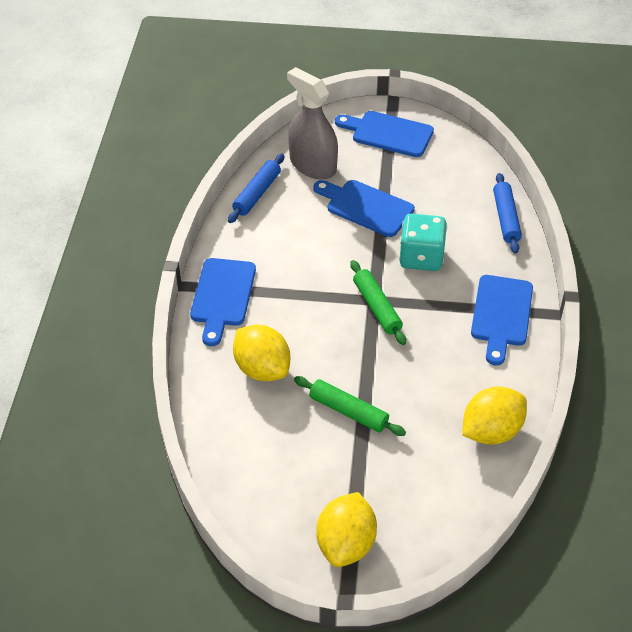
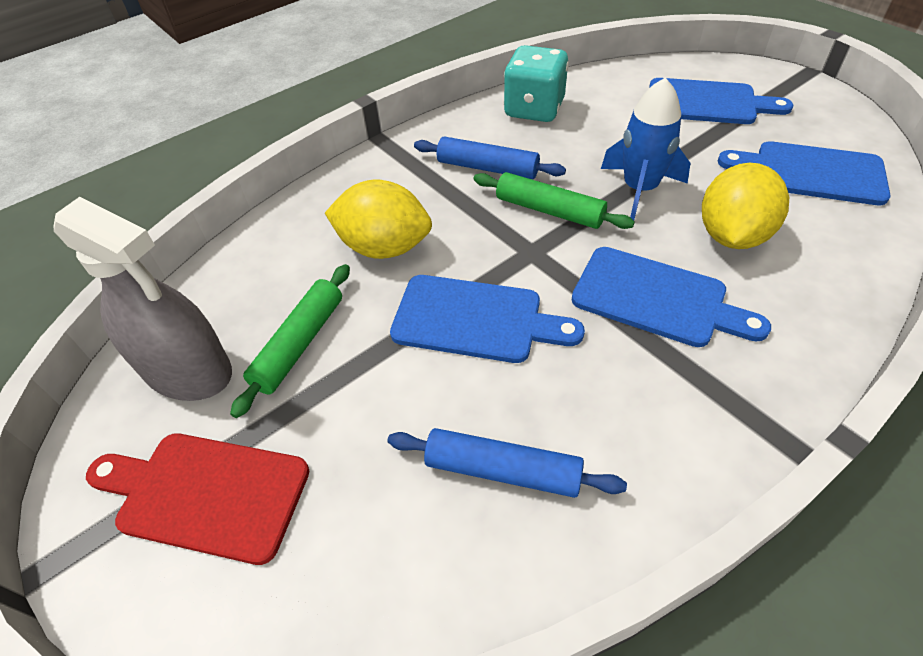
blue rocket: 0 -> 1
red cutting board: 0 -> 1
yellow lemon: 3 -> 2

